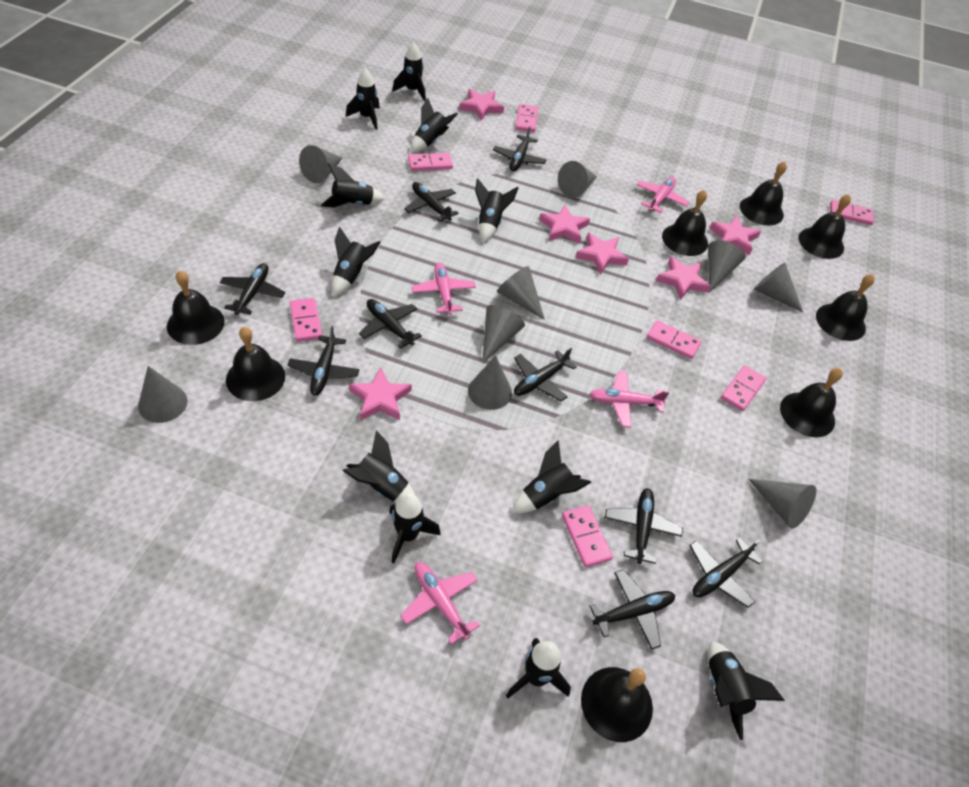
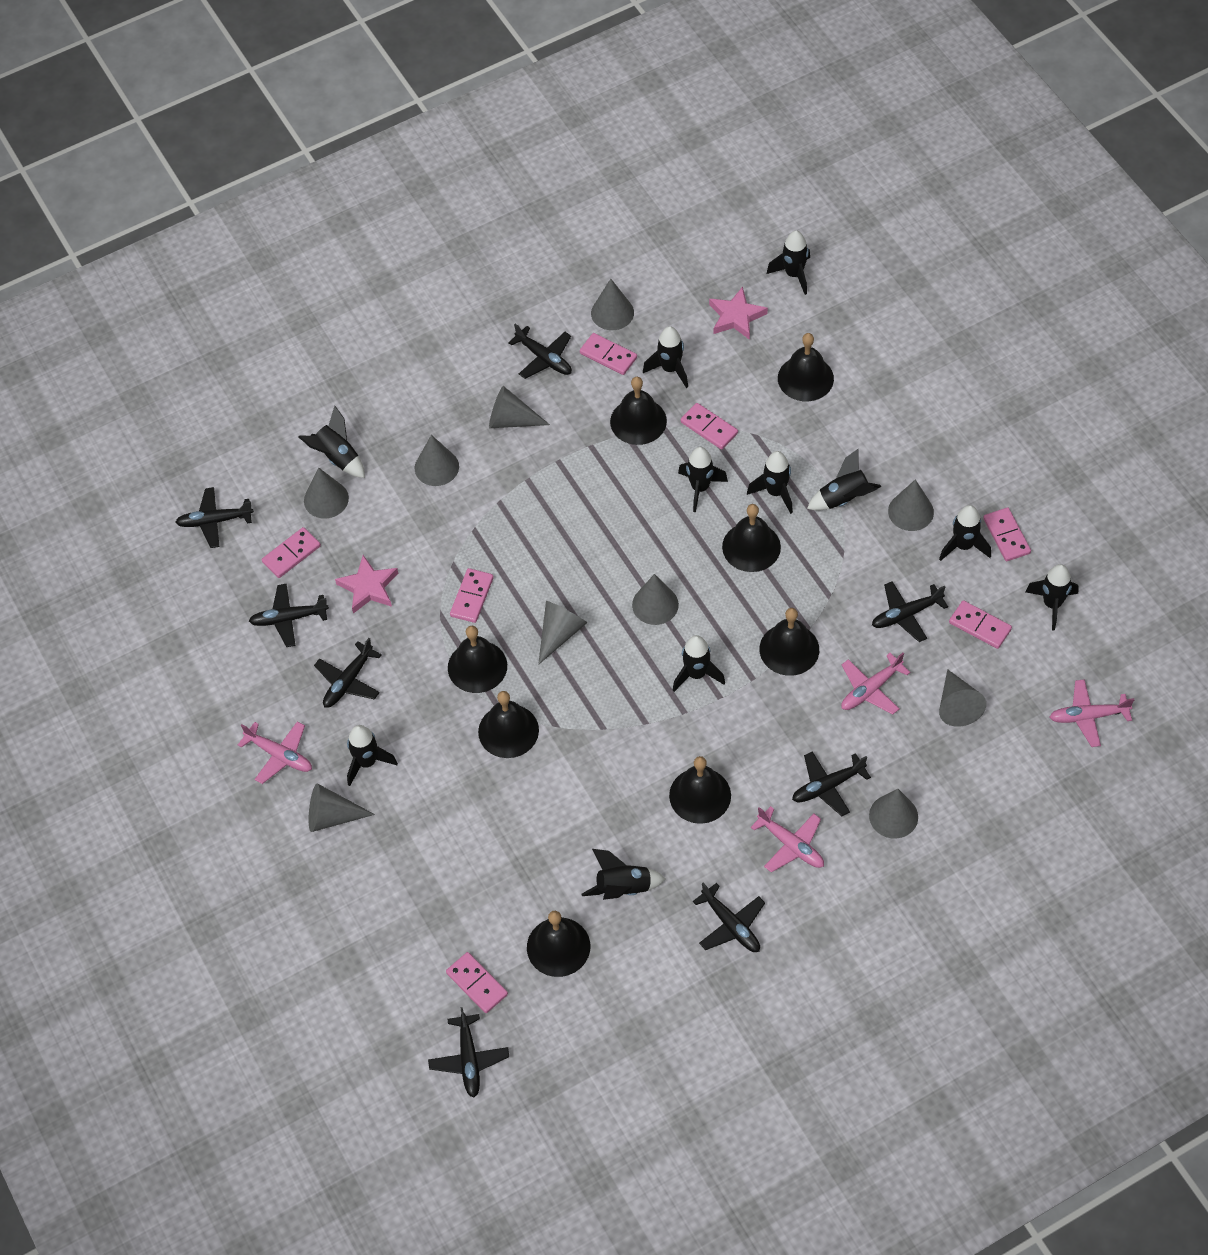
black plane: 9 -> 8
grey cone: 9 -> 10
pink star: 6 -> 2

